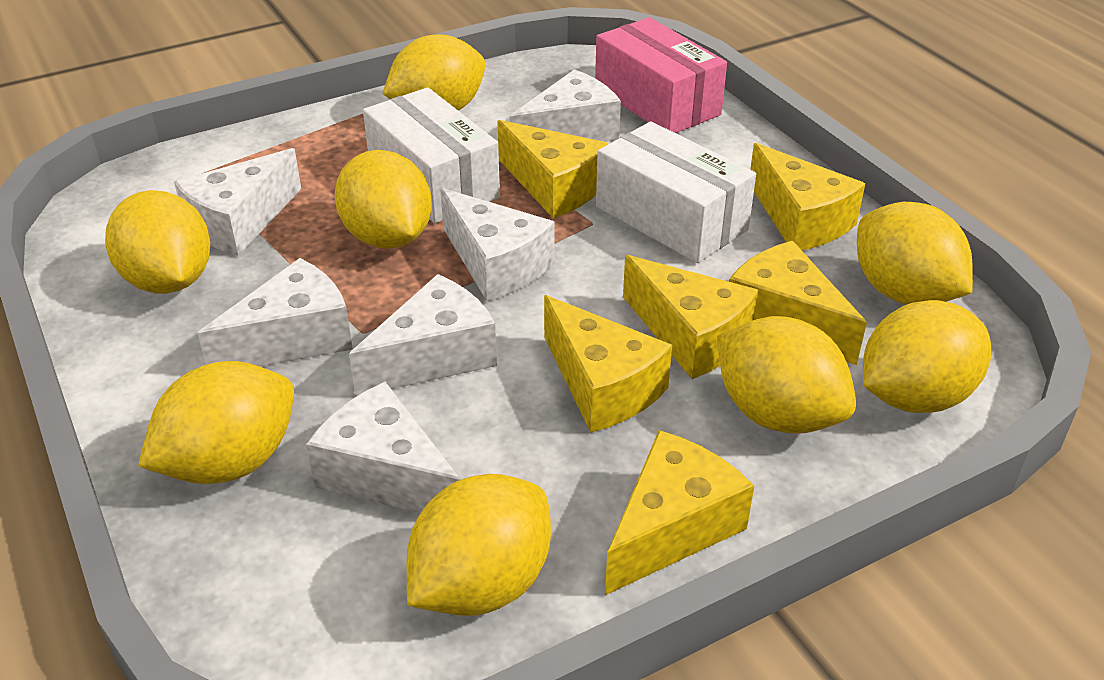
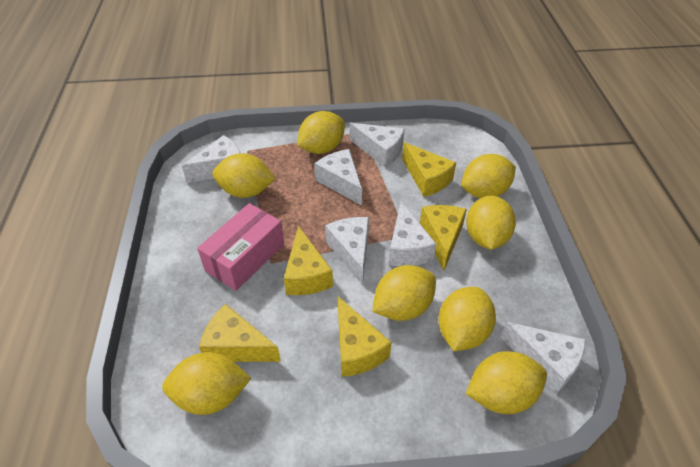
white box: 2 -> 0
yellow cheese: 6 -> 5

